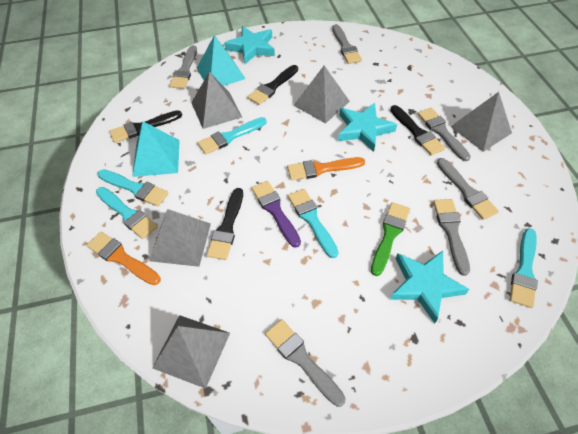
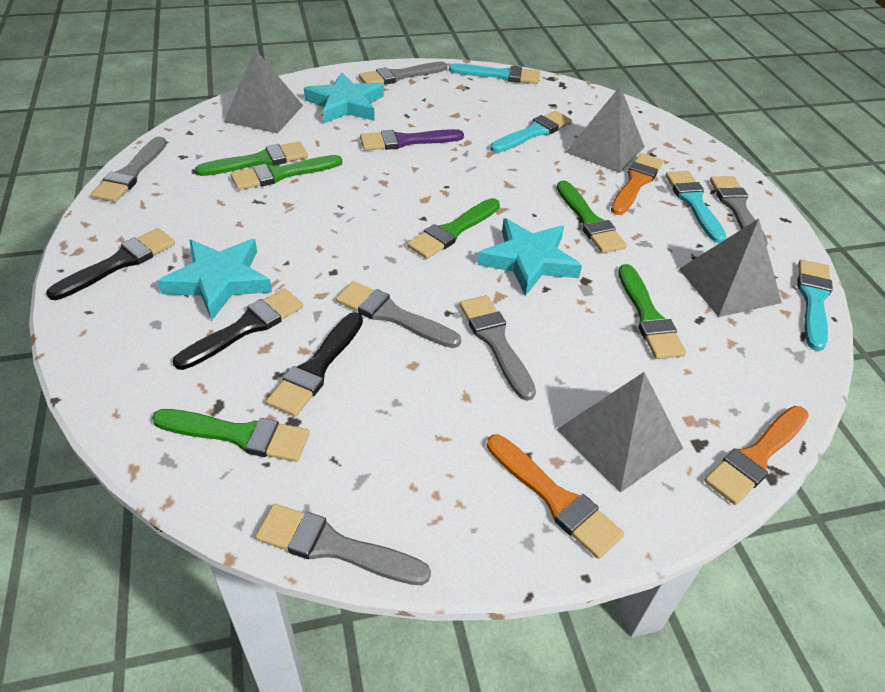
black brush: 4 -> 3
green brush: 1 -> 6
grey pyramid: 5 -> 4
orange brush: 2 -> 3
turquoise brush: 5 -> 4
turquoise pyramid: 2 -> 0

